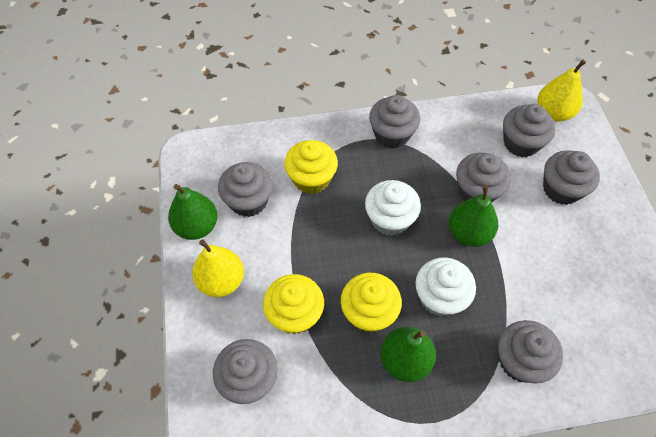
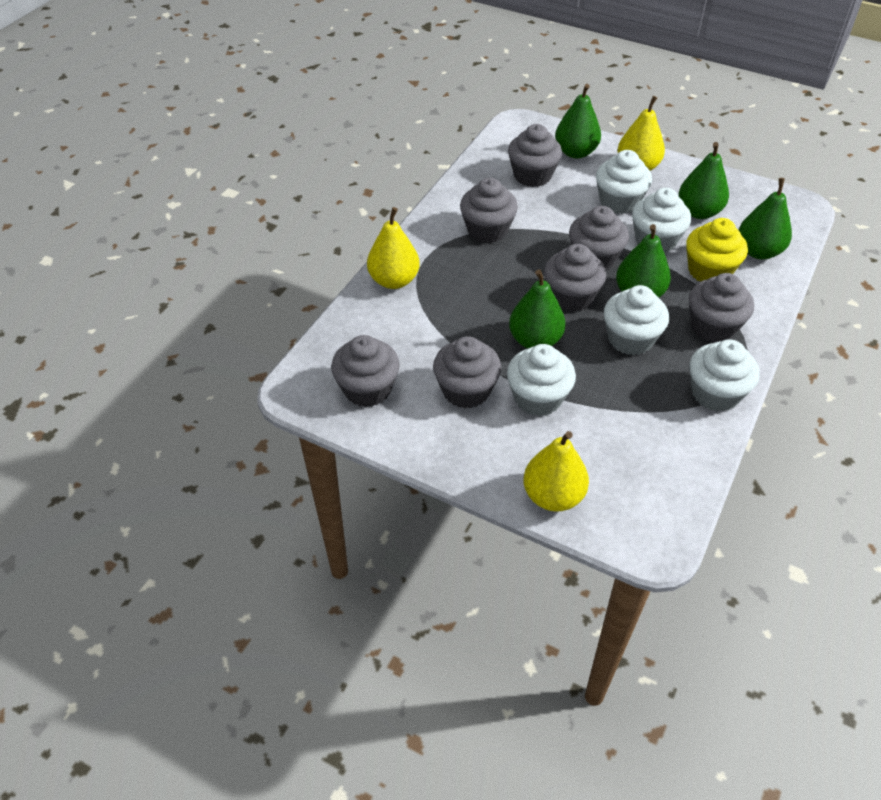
green pear: 3 -> 5
white cupcake: 2 -> 5
yellow cupcake: 3 -> 1
yellow pear: 2 -> 3

